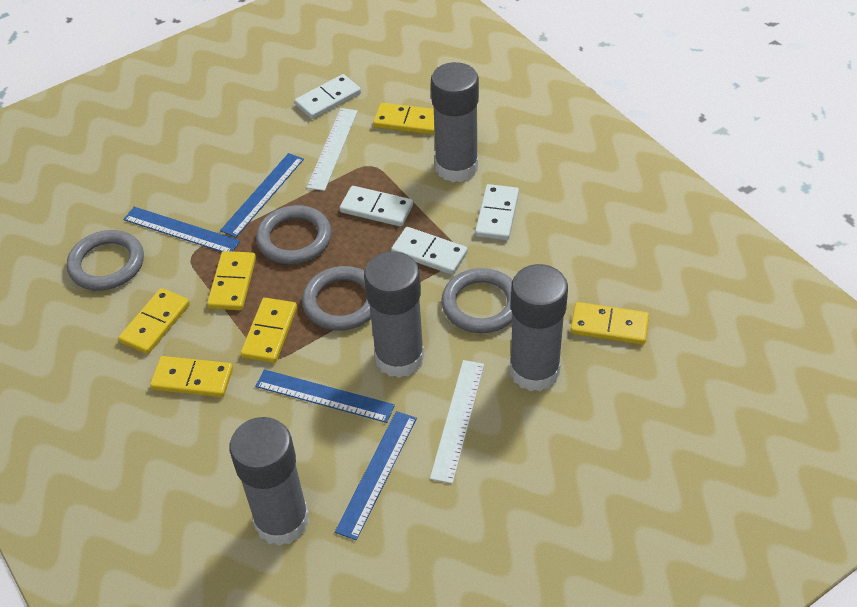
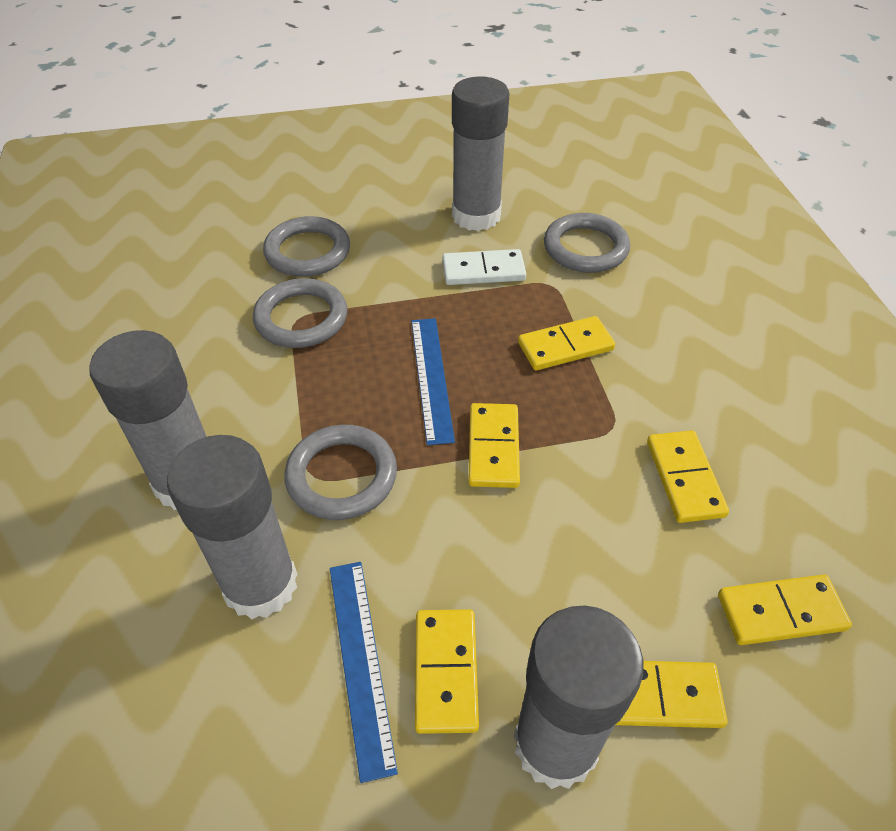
blue ruler: 4 -> 2
white domino: 4 -> 1
white ruler: 2 -> 0

